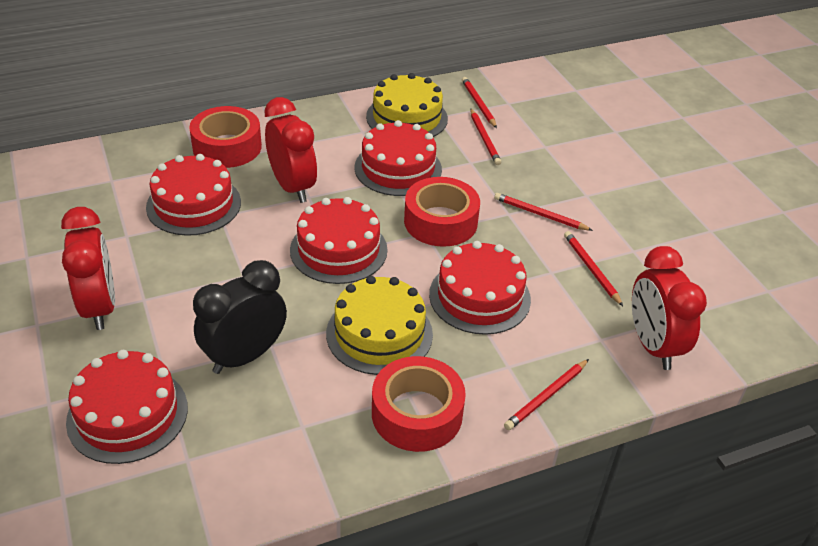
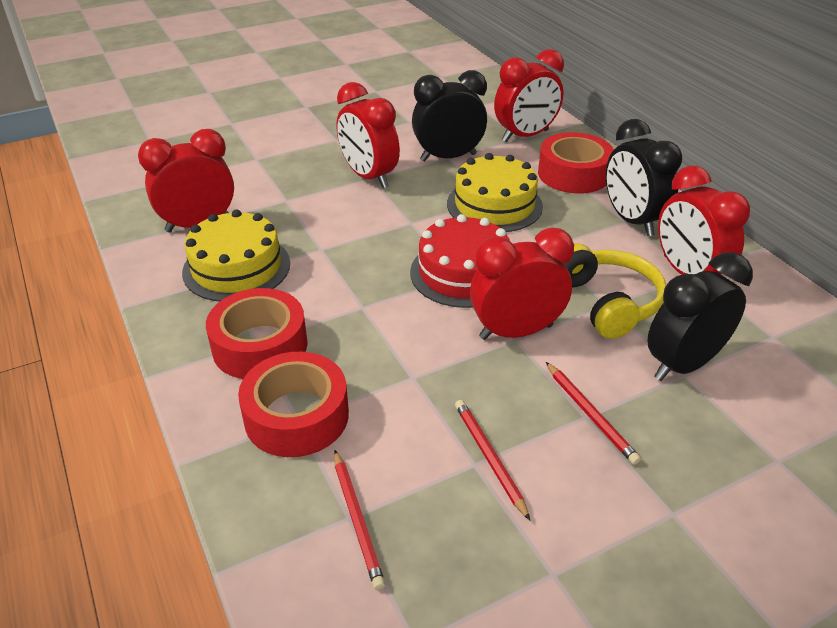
black clock: 1 -> 3
red cake: 5 -> 1
red clock: 3 -> 5
red pencil: 5 -> 3
yellow headphones: 0 -> 1

